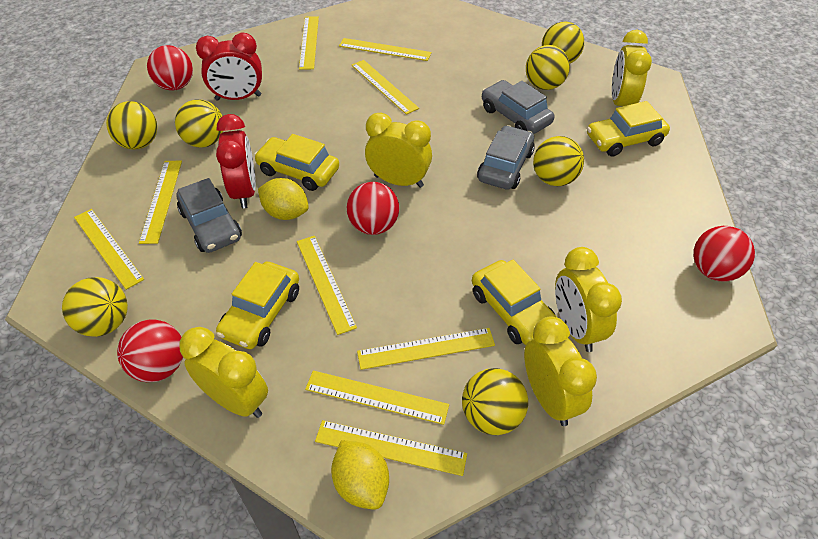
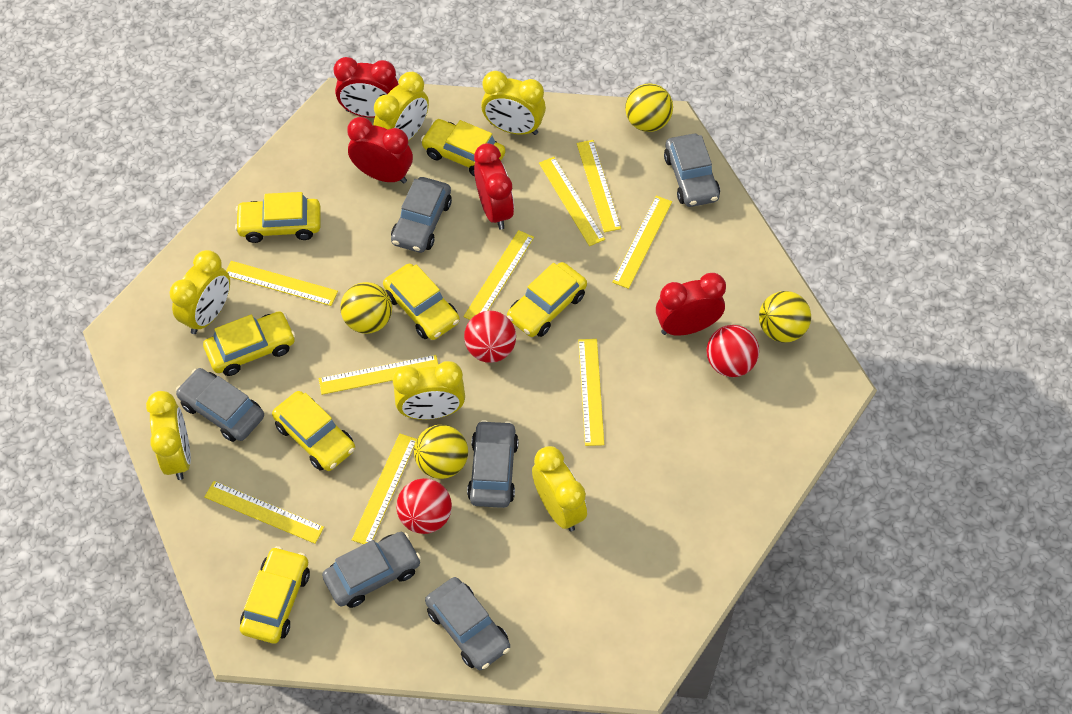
grey car: 3 -> 6
red ball: 4 -> 3
red clock: 2 -> 4
yellow ball: 7 -> 4
yellow car: 4 -> 7
yellow clock: 5 -> 6
yellow lemon: 2 -> 0

